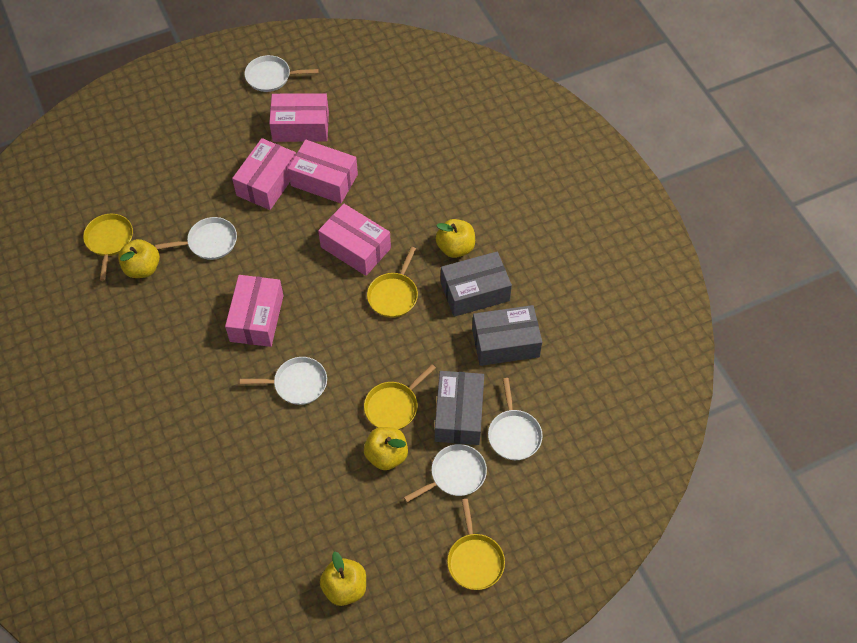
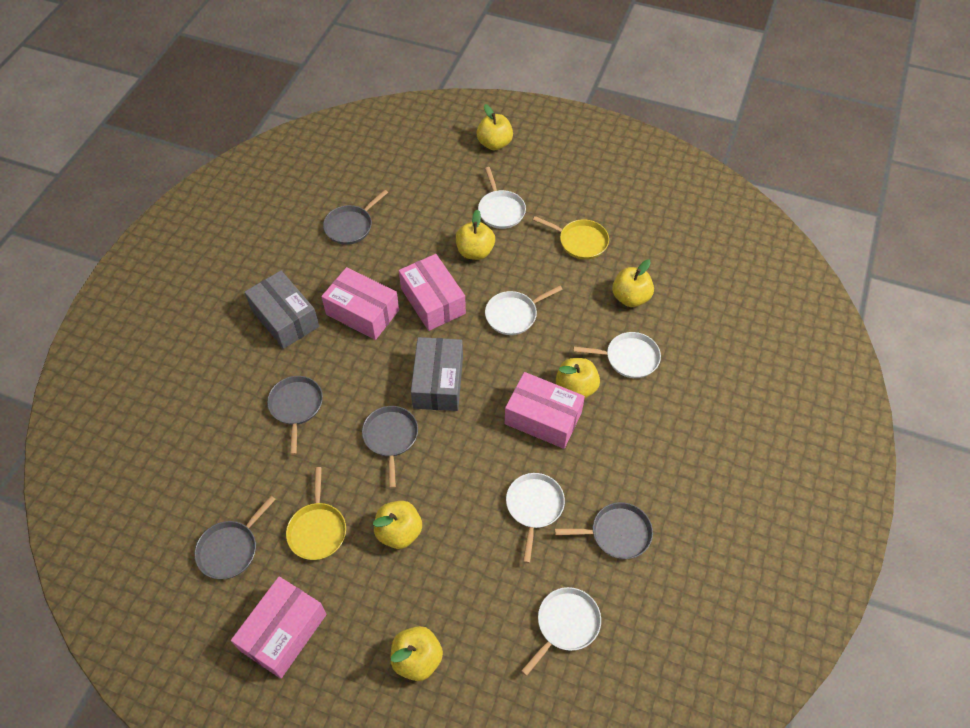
grey box: 3 -> 2
grey pan: 0 -> 5
pink box: 5 -> 4
yellow apple: 4 -> 6
yellow pan: 4 -> 2

